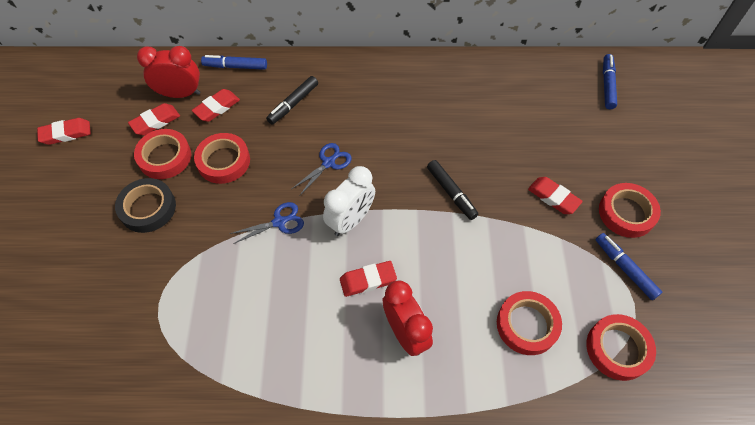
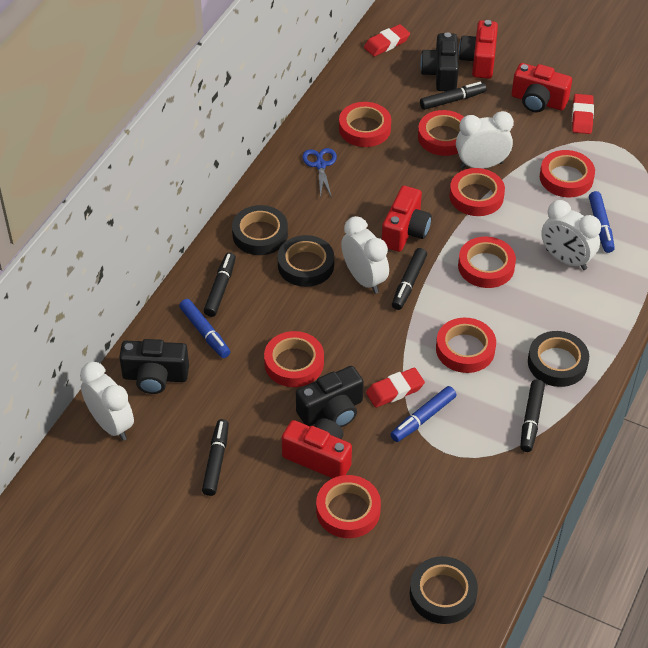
black camera: 0 -> 3
black marker: 2 -> 5
black tape: 1 -> 4
blue scissors: 2 -> 1
red camera: 0 -> 4
red clock: 2 -> 0
red eraser: 5 -> 3
red tape: 5 -> 8
white clock: 1 -> 4

